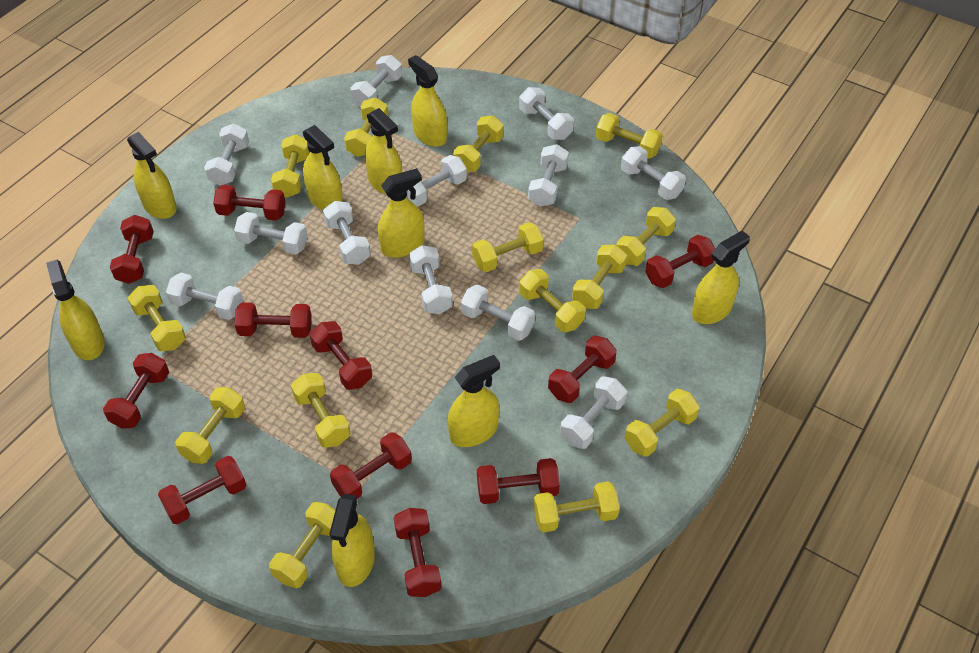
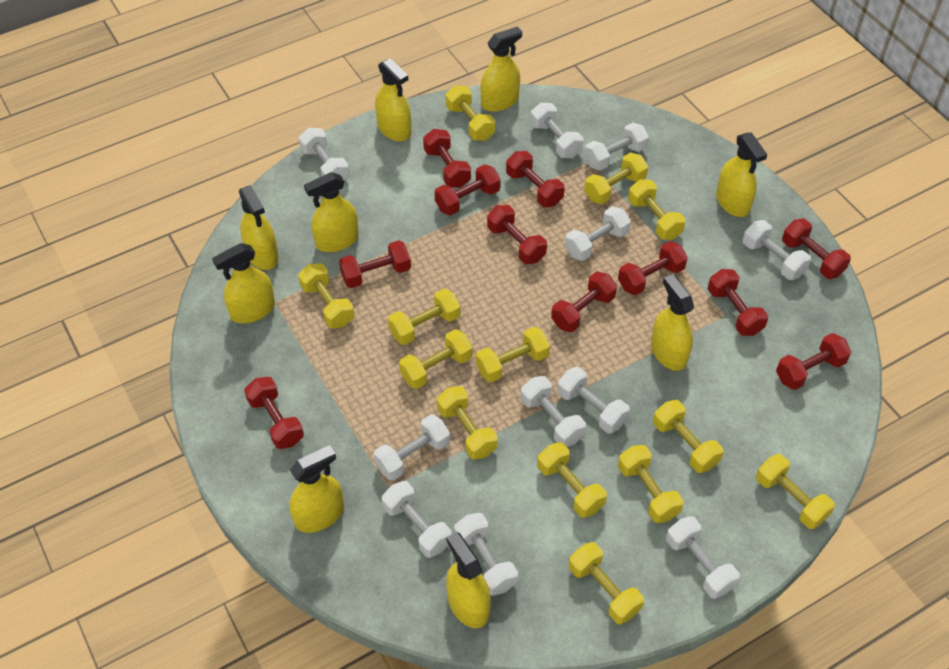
white dumbbell: 12 -> 11
yellow dumbbell: 14 -> 13

